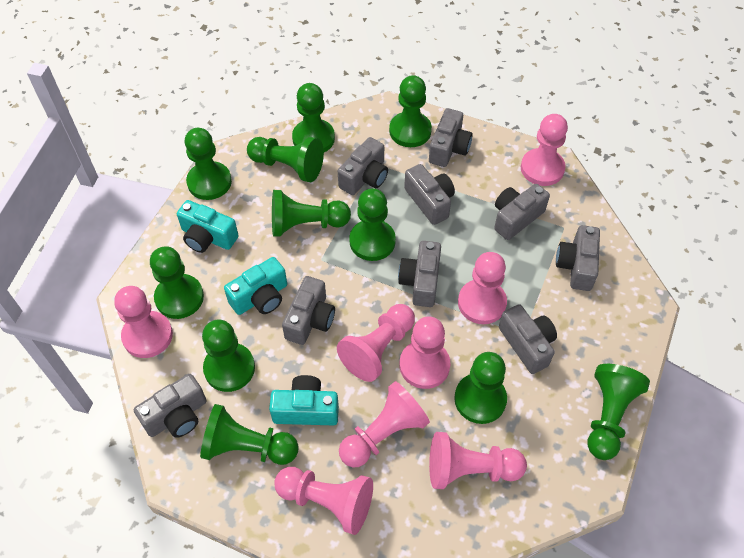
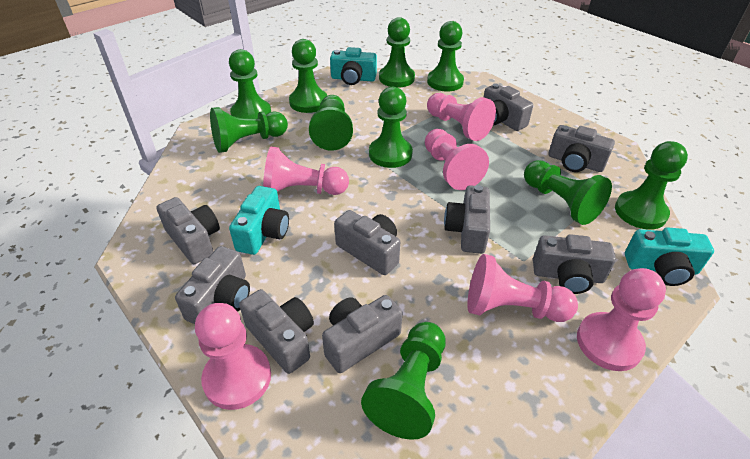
green pawn: 11 -> 10
pink pawn: 8 -> 6

